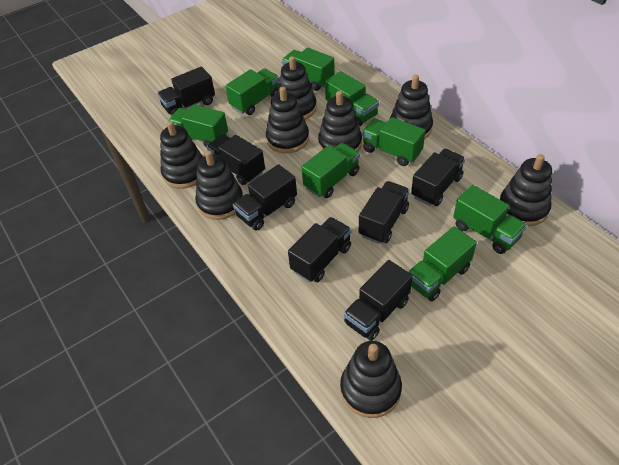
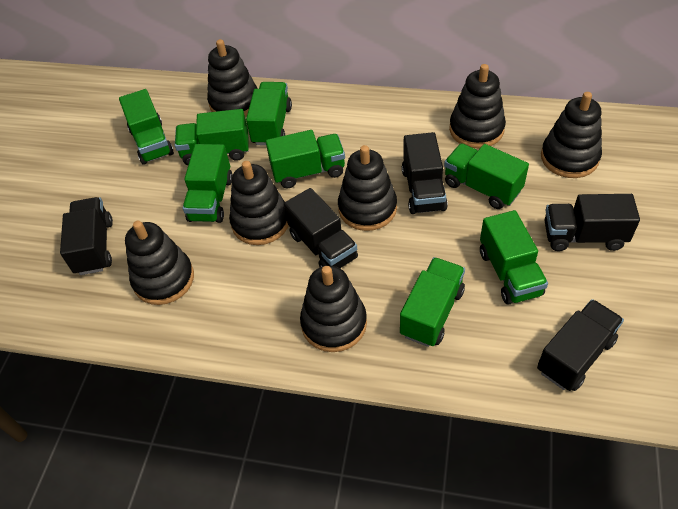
black stacking toy: 8 -> 7
black truck: 7 -> 5

